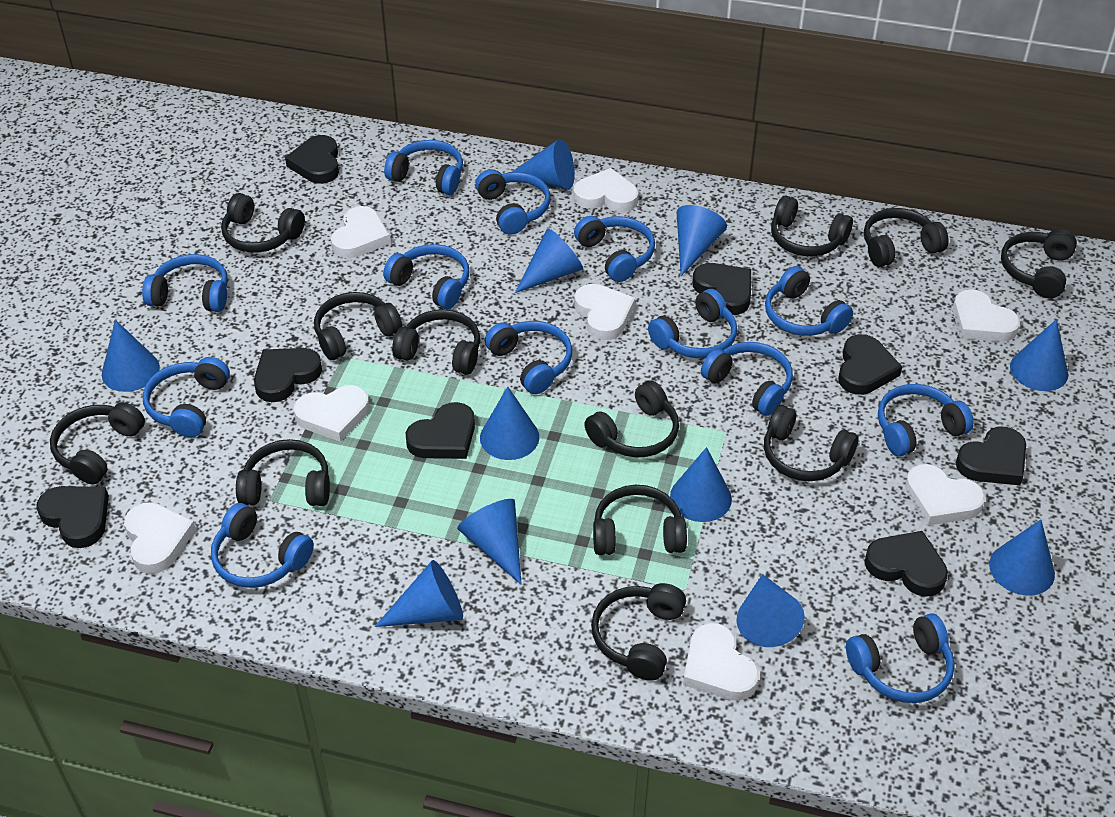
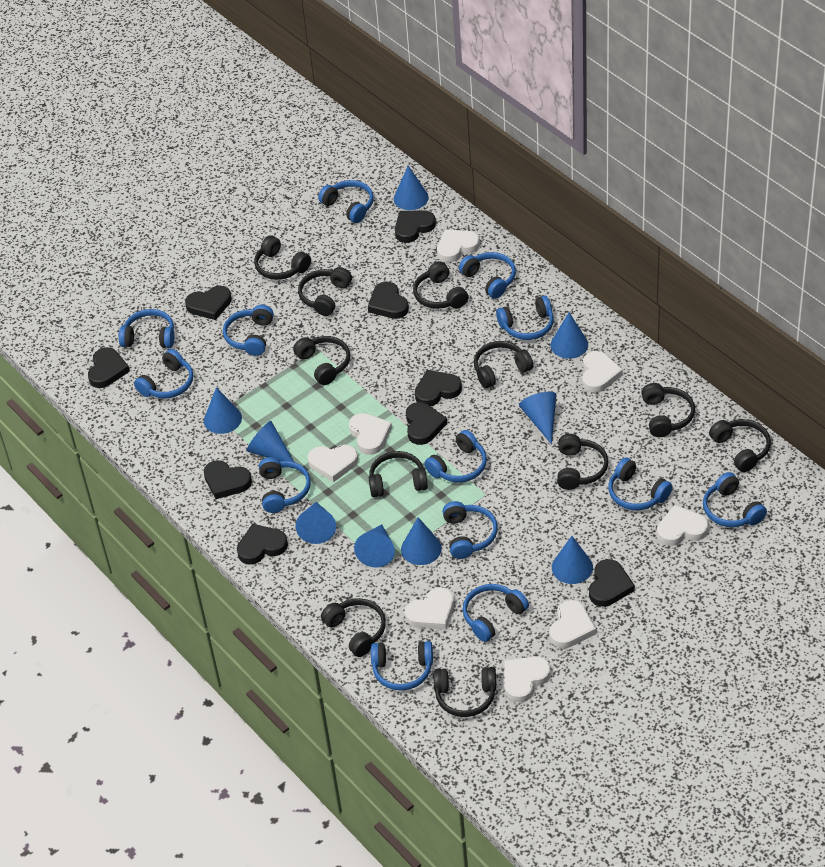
black headphones: 12 -> 11
black heart: 8 -> 9
blue cone: 11 -> 9

